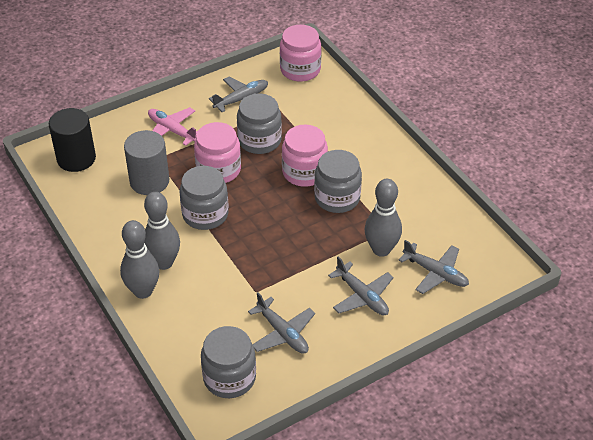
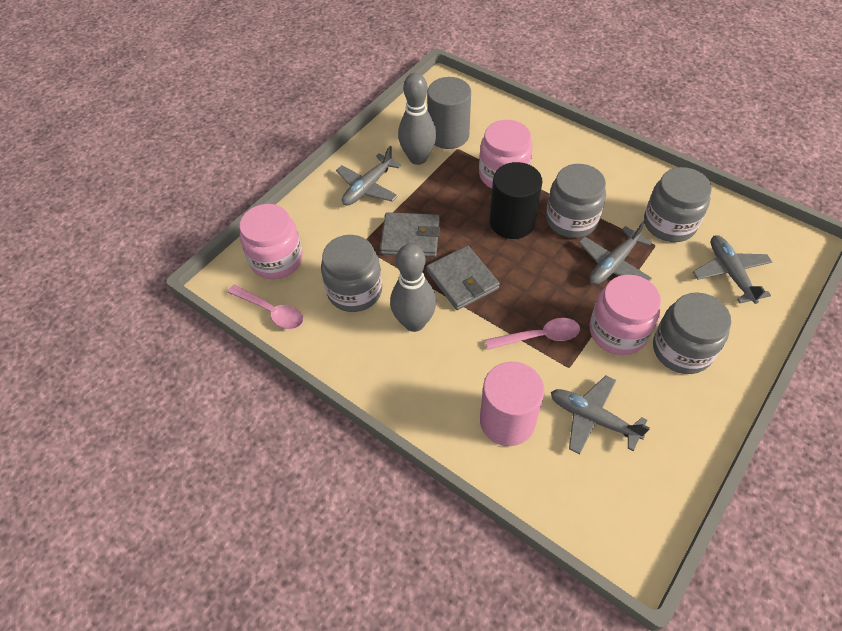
grey bowling pin: 3 -> 2
grey wallet: 0 -> 2
pink cylinder: 0 -> 1
pink plane: 1 -> 0
pink spoon: 0 -> 2

